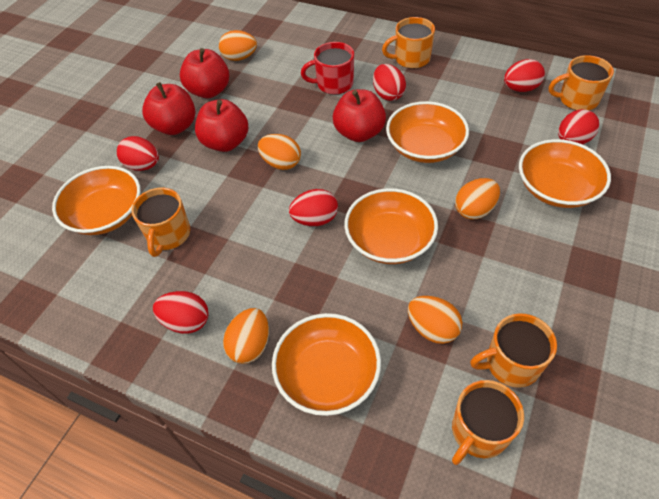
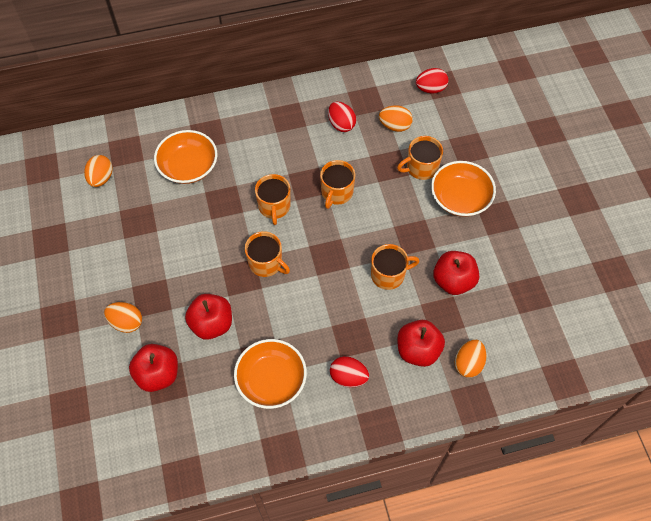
orange bowl: 5 -> 3
orange egg: 5 -> 4
red egg: 6 -> 3
red mug: 1 -> 0

